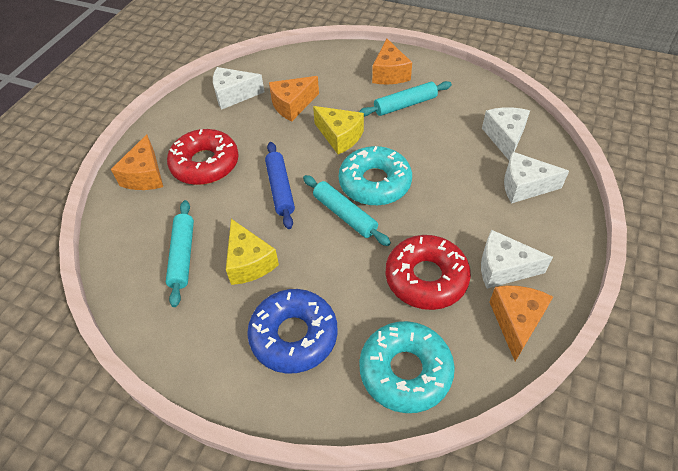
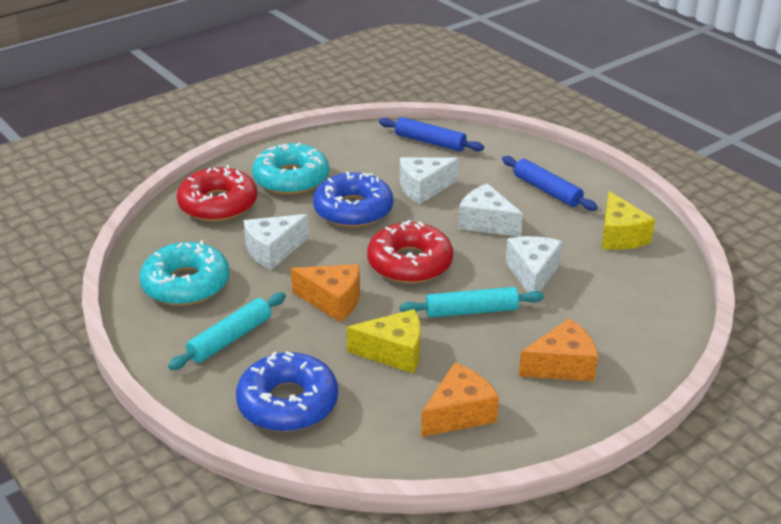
blue donut: 1 -> 2
blue rolling pin: 1 -> 2
orange cheese: 4 -> 3
turquoise rolling pin: 3 -> 2

